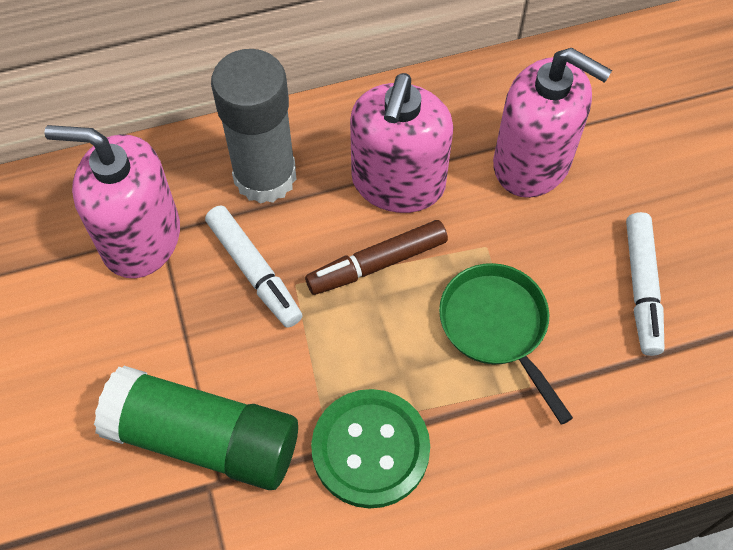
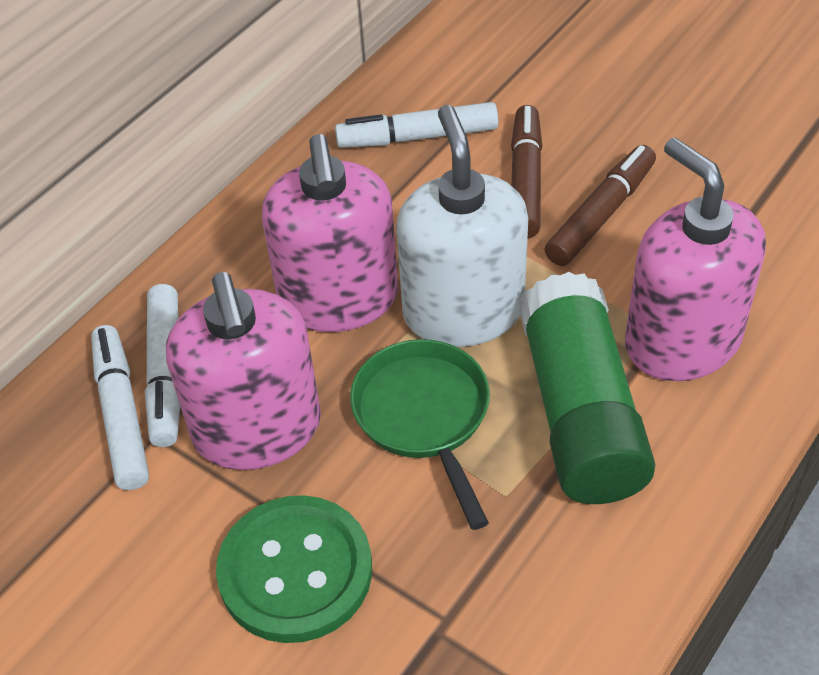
brown marker: 1 -> 2
grey glue stick: 1 -> 0
white marker: 2 -> 3
white soap dispenser: 0 -> 1

